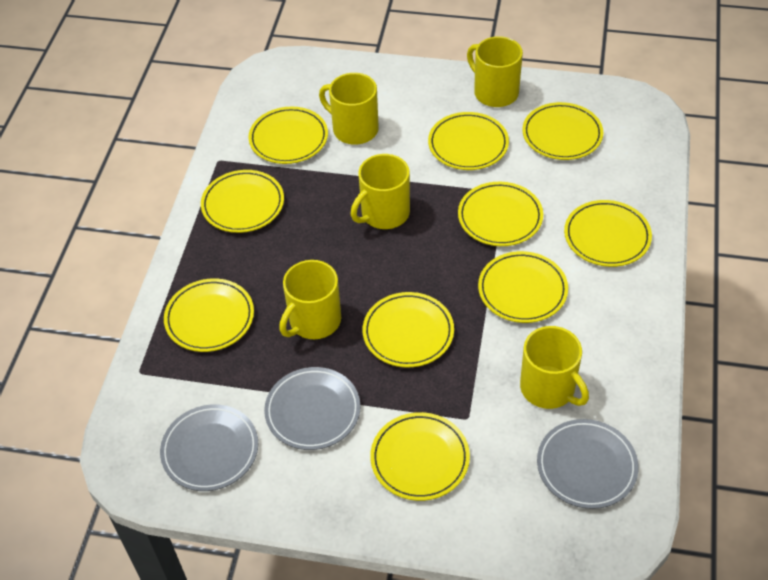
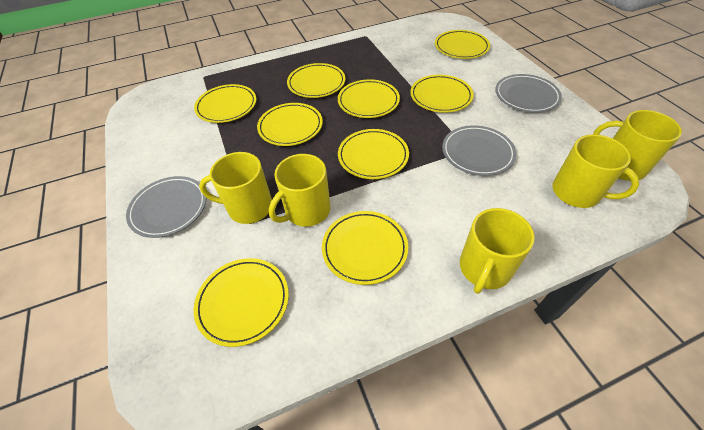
yellow plate: 10 -> 9

